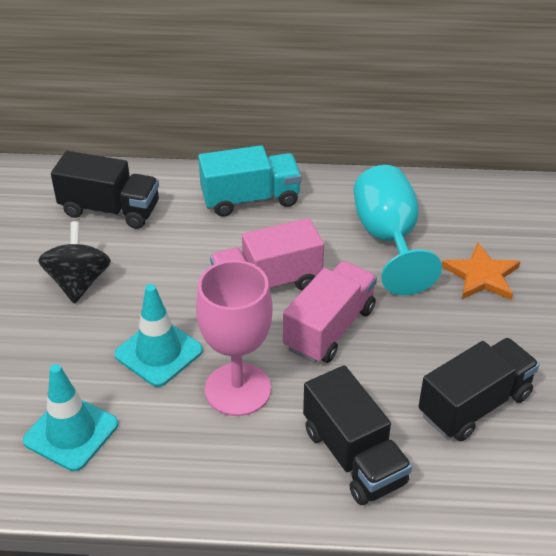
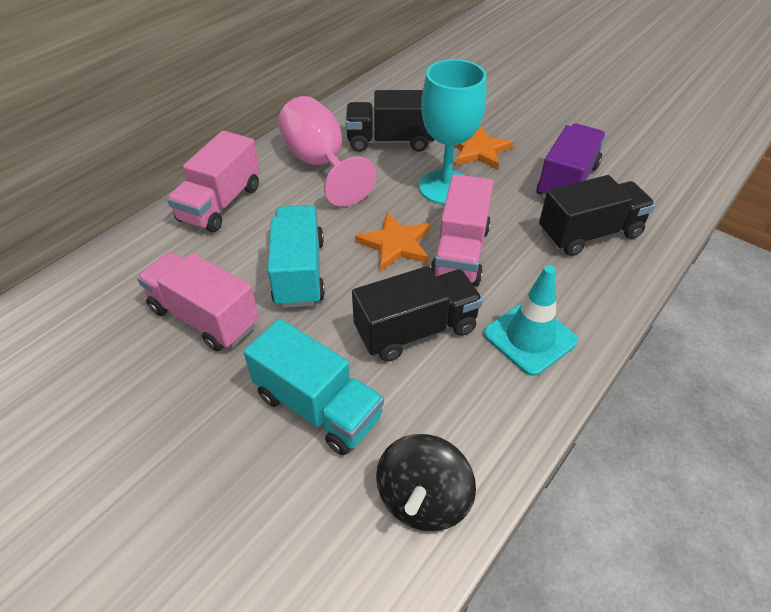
orange star: 1 -> 2
pink truck: 2 -> 3
purple truck: 0 -> 1
turquoise traffic cone: 2 -> 1
turquoise truck: 1 -> 2

